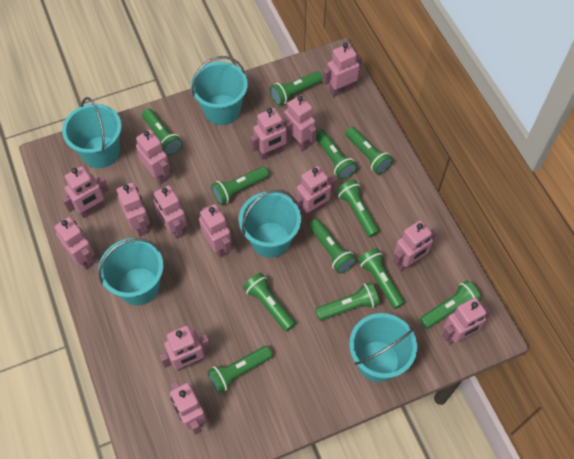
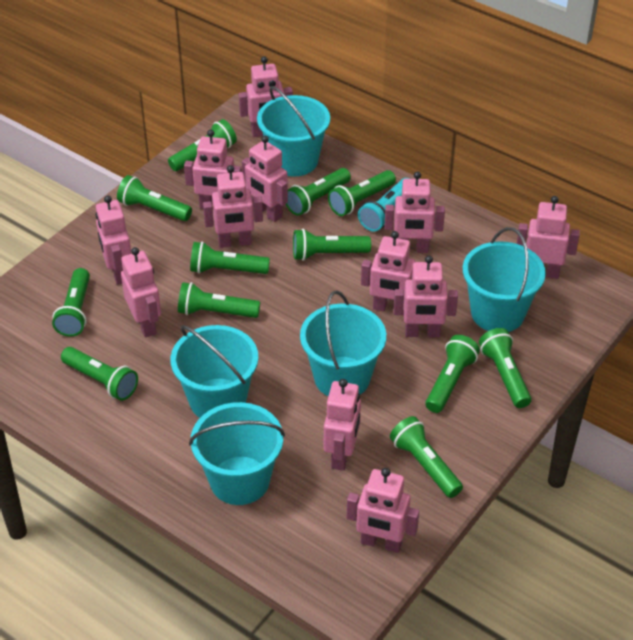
pink robot: 14 -> 12
turquoise flashlight: 0 -> 1

